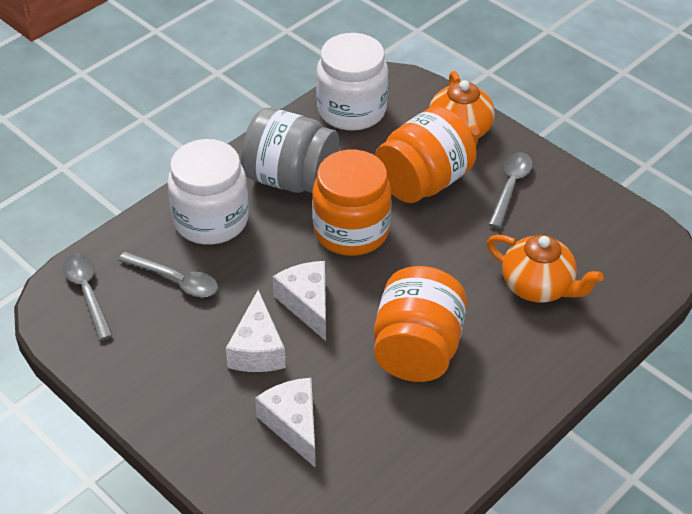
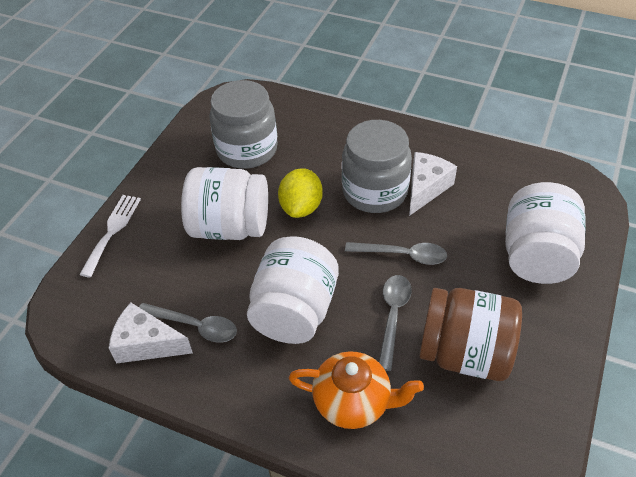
brown jar: 0 -> 1
grey jar: 1 -> 2
orange jar: 3 -> 0
orange teapot: 2 -> 1
white cheese: 3 -> 2
white fork: 0 -> 1
white jar: 2 -> 3
yellow lemon: 0 -> 1

